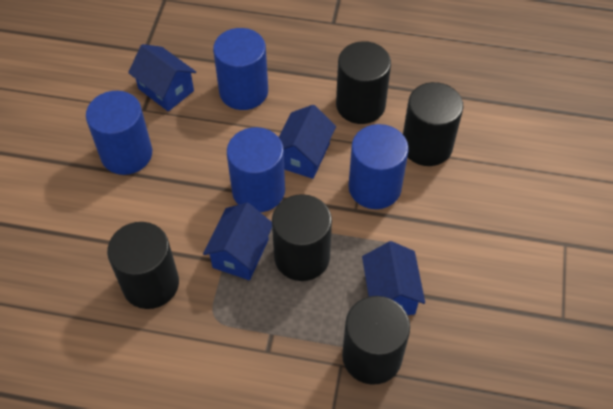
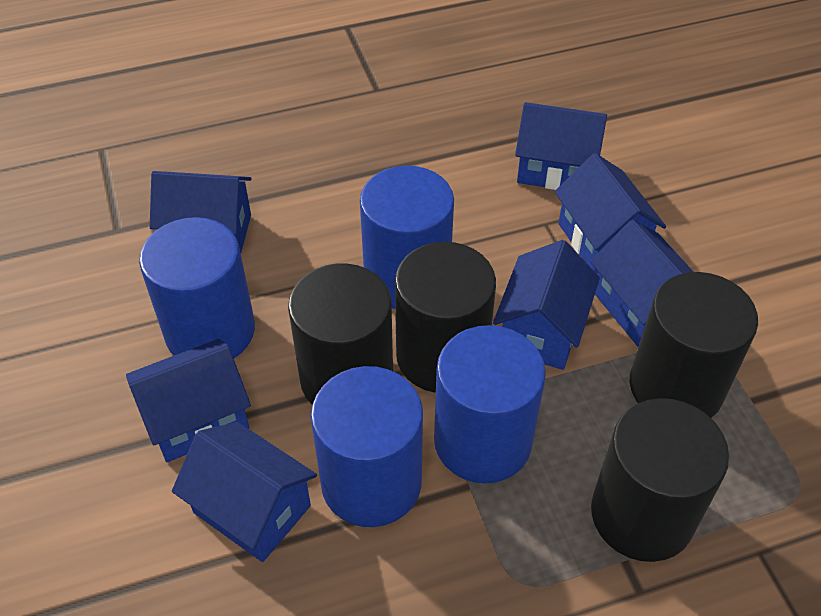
black cylinder: 5 -> 4
blue house: 4 -> 7

